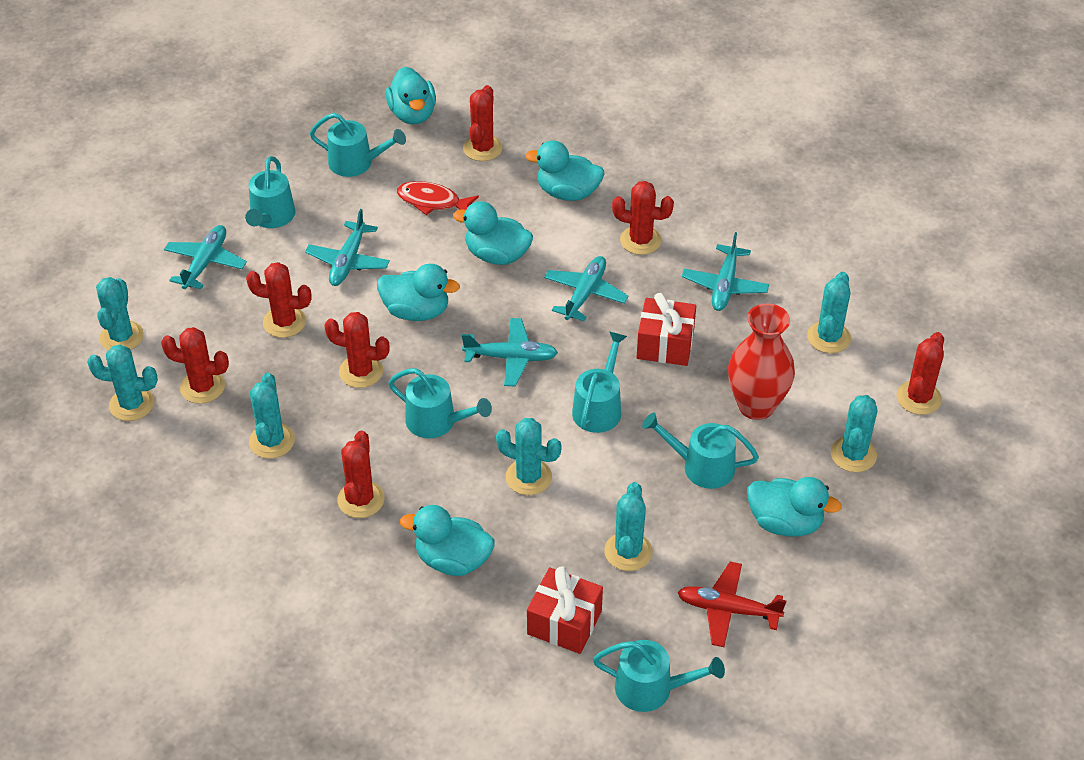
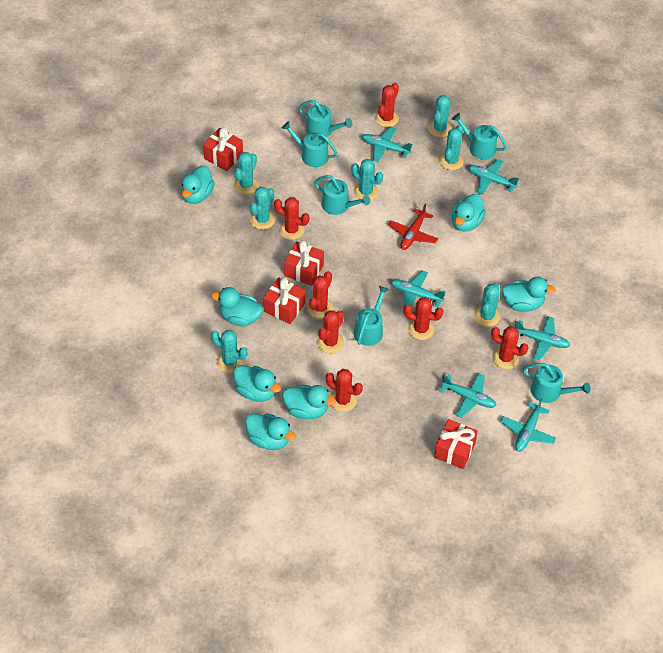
red fish: 1 -> 0
red gift: 2 -> 4
red vase: 1 -> 0
turquoise duck: 6 -> 7
turquoise plane: 5 -> 6

